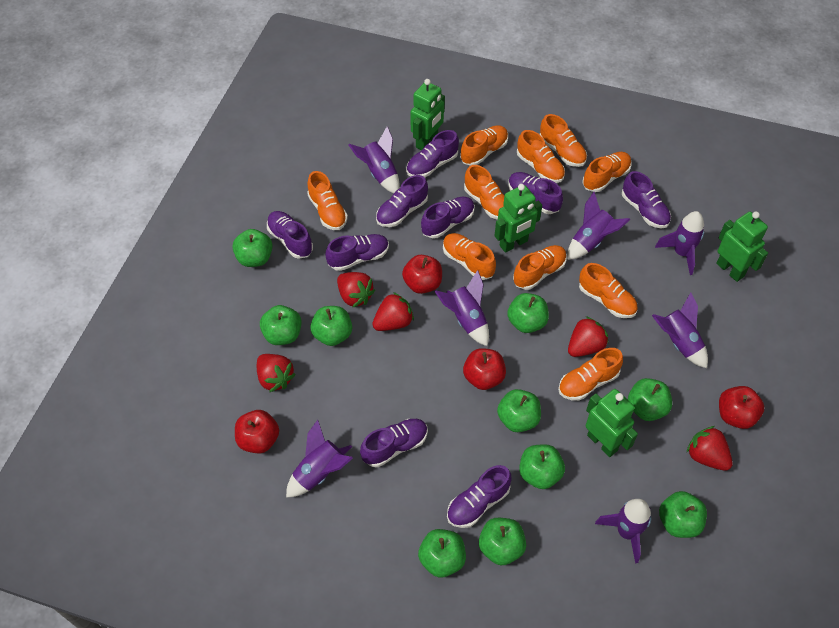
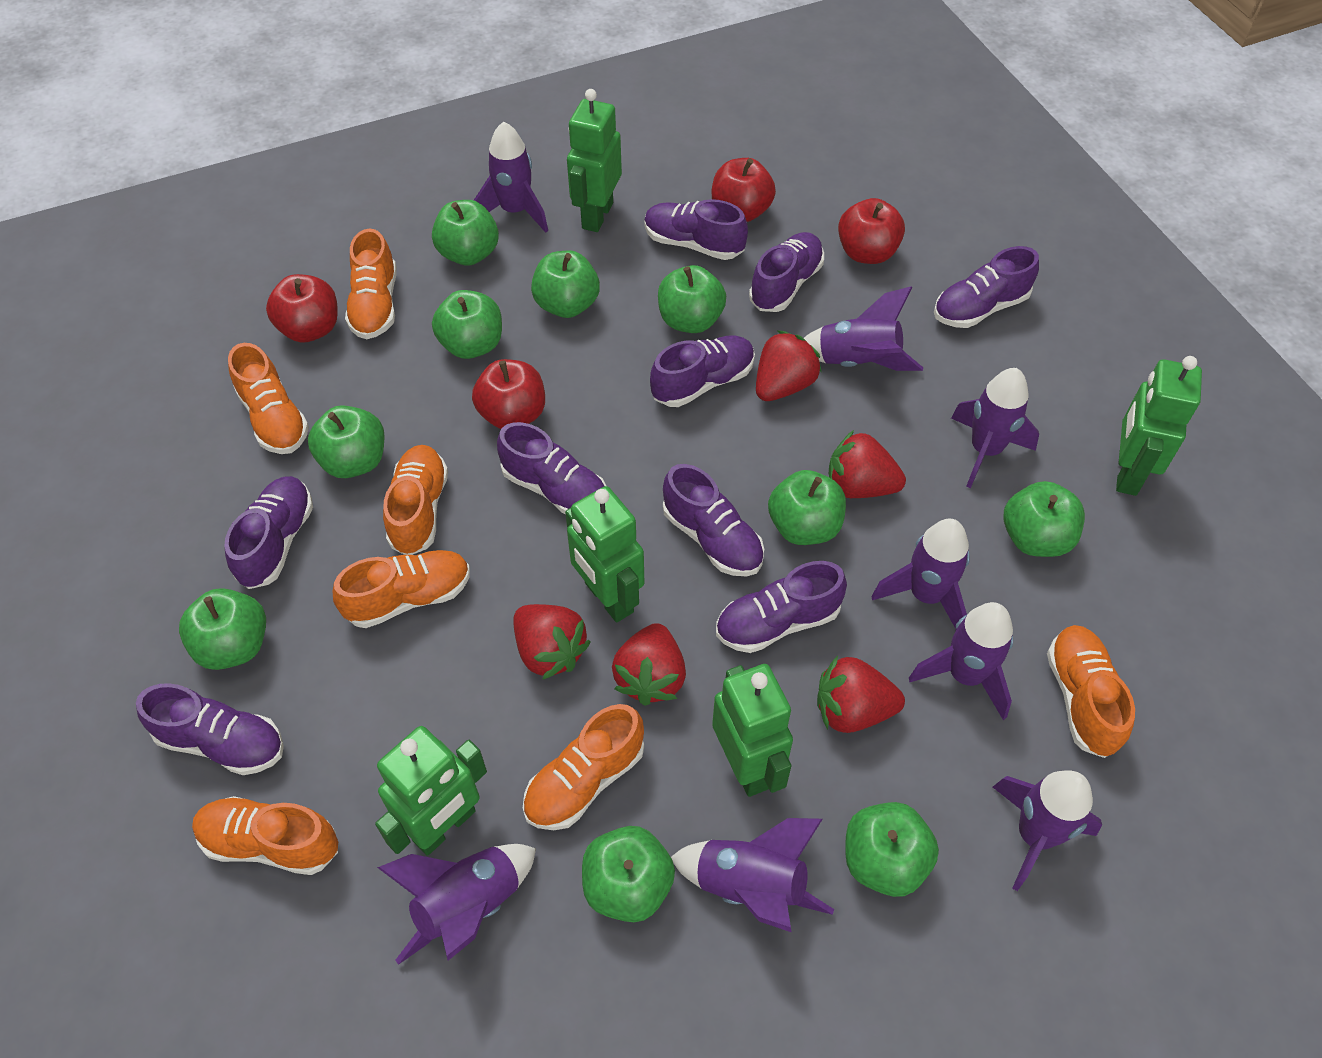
green robot: 4 -> 5
orange shoe: 10 -> 7
purple rocket: 7 -> 8

